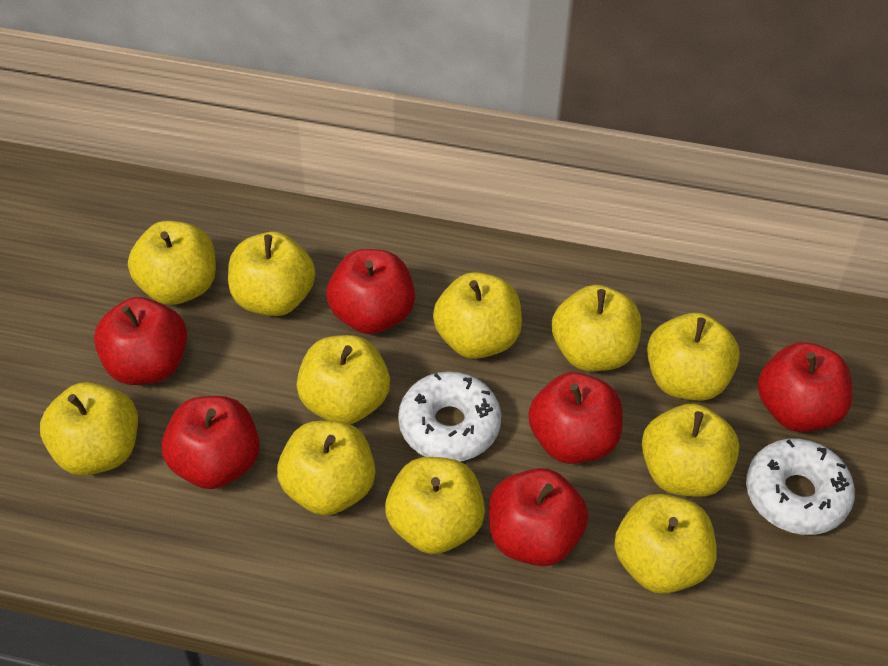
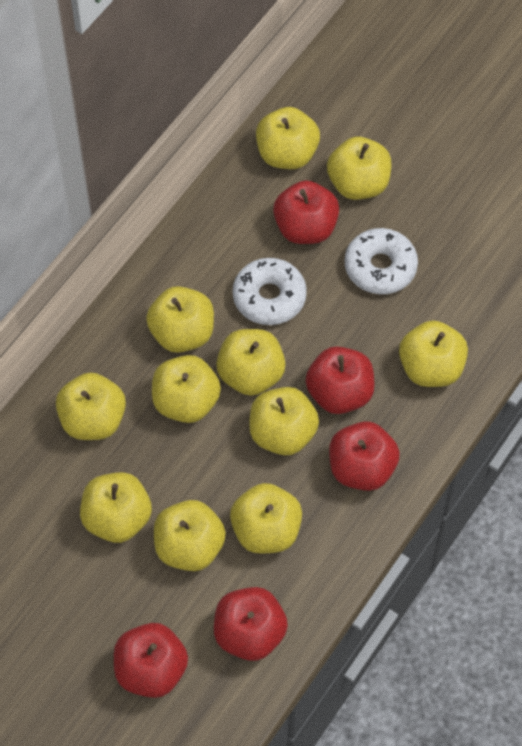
red apple: 6 -> 5

